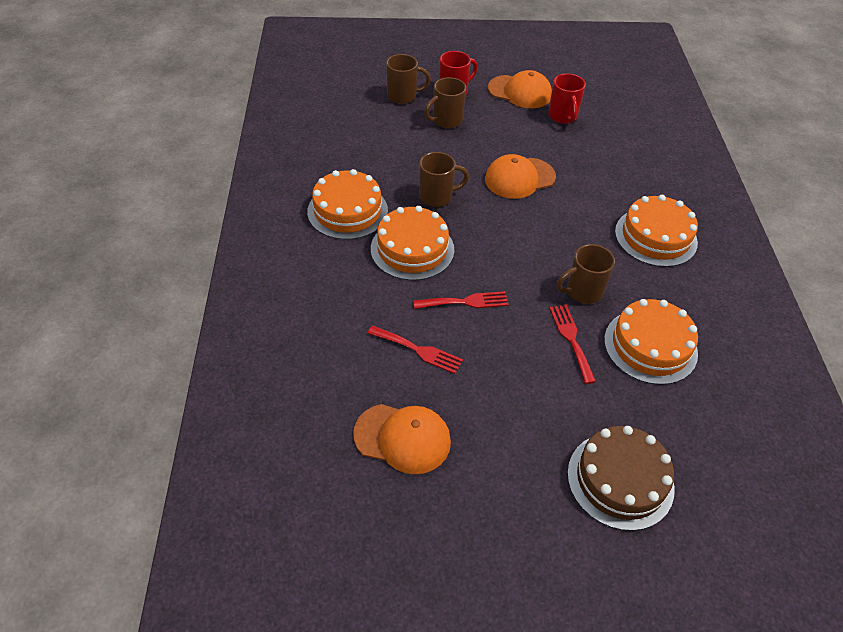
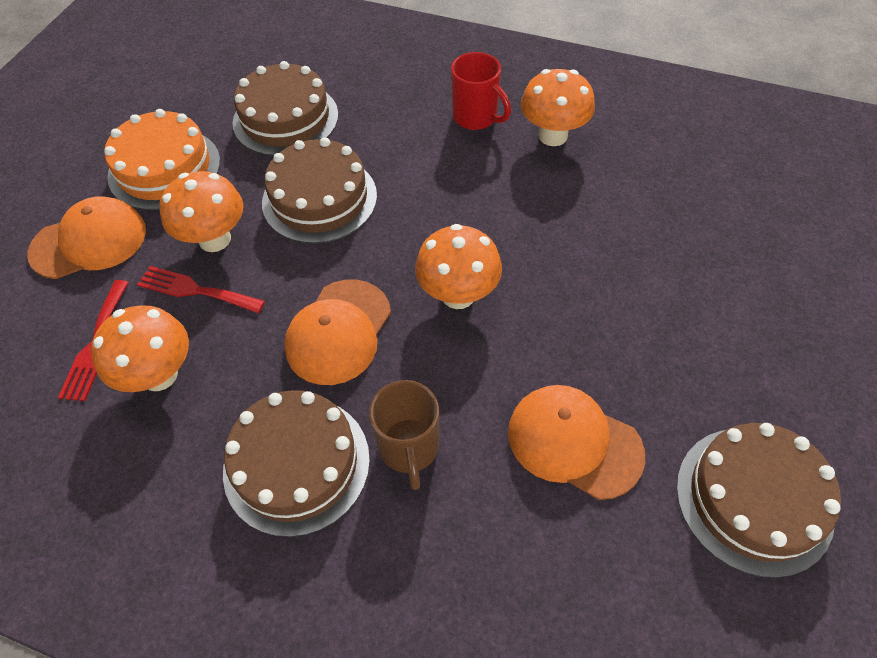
brown cake: 1 -> 4
brown mug: 4 -> 1
orange cake: 4 -> 1
orange mushroom: 0 -> 4
red fork: 3 -> 2
red mug: 2 -> 1

